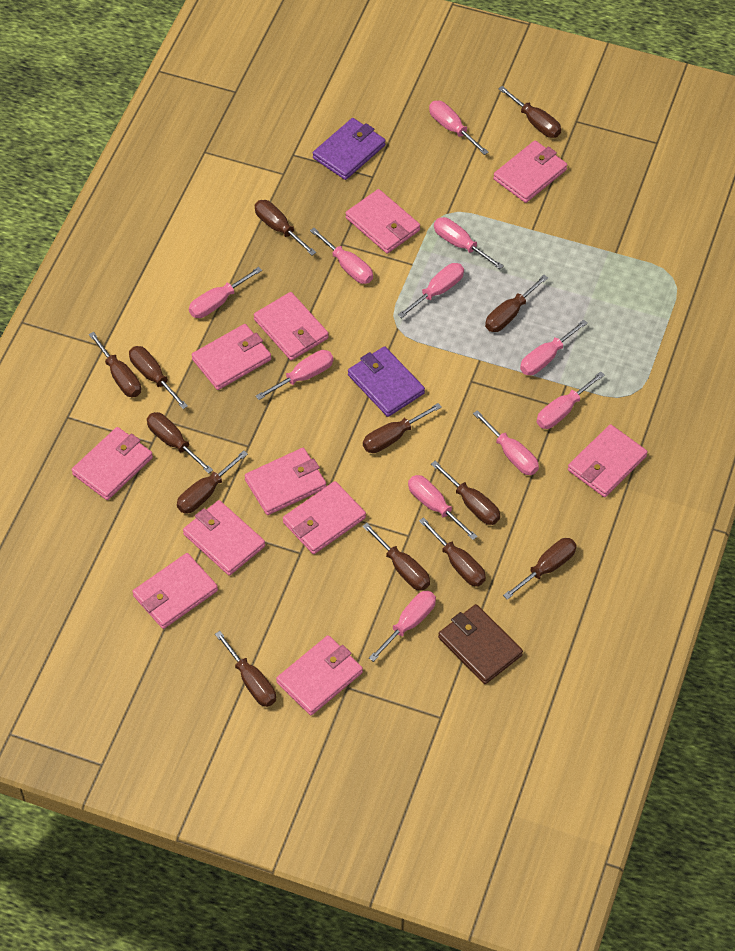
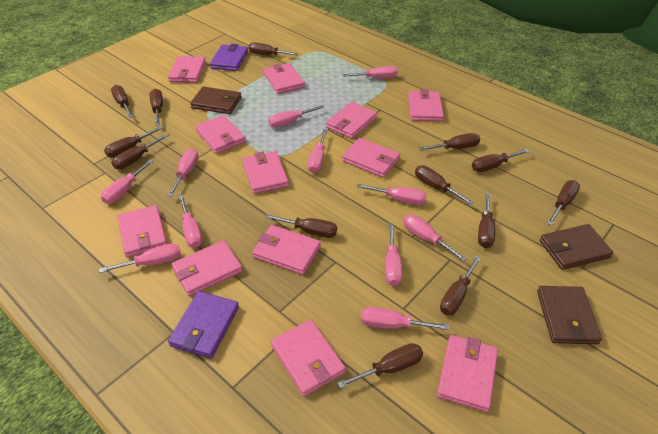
brown wallet: 1 -> 3
pink wallet: 11 -> 12

